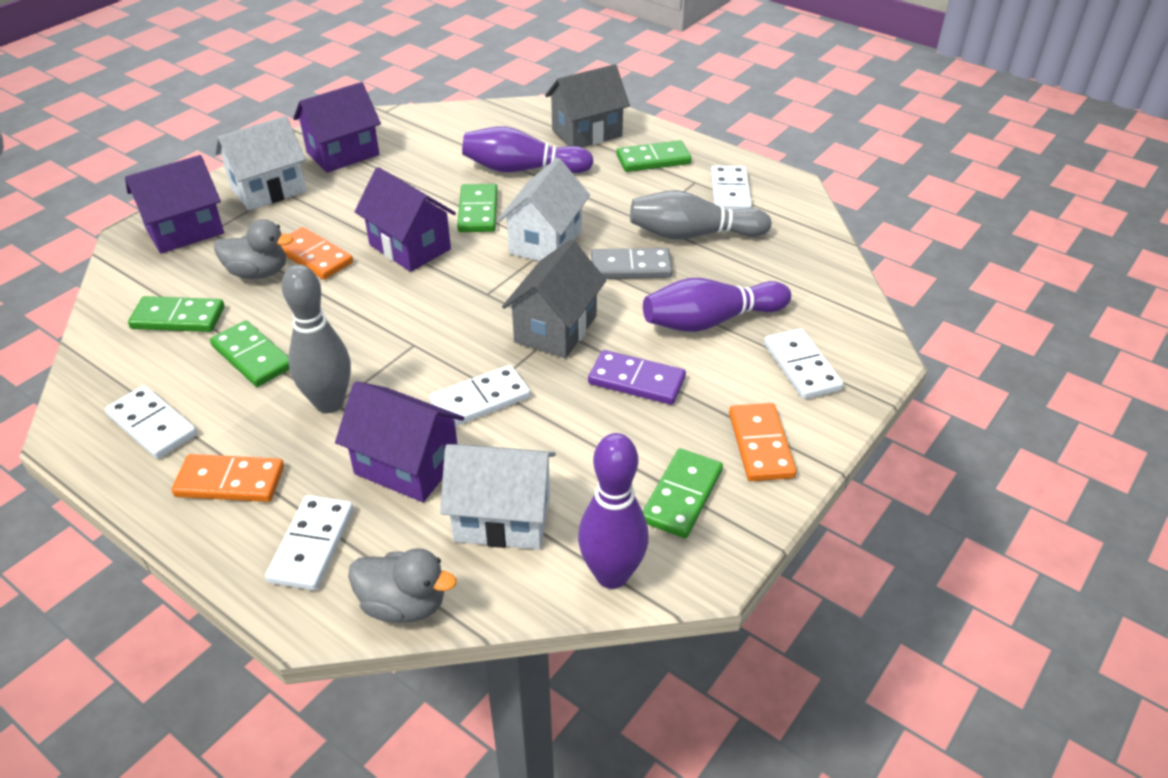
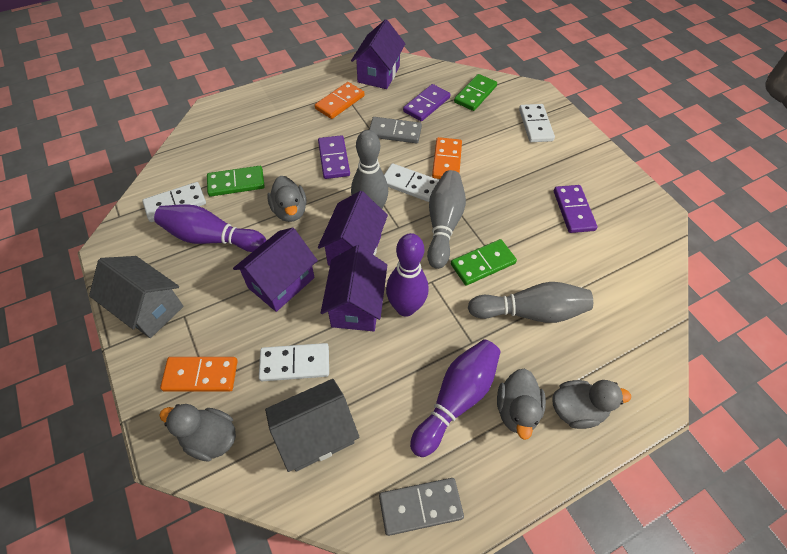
green domino: 5 -> 3
grey bowling pin: 2 -> 3
grey domino: 1 -> 2
grey duck: 2 -> 4
purple domino: 1 -> 3
white domino: 5 -> 4
white house: 3 -> 0

